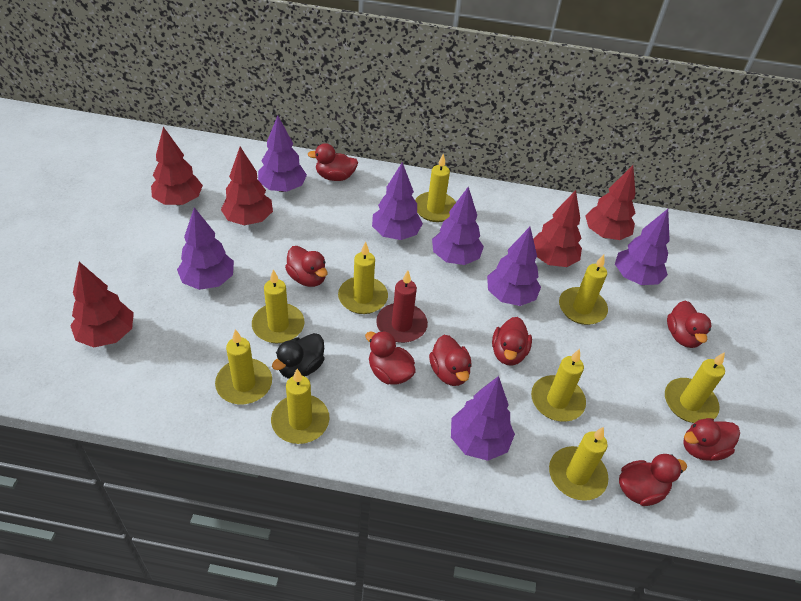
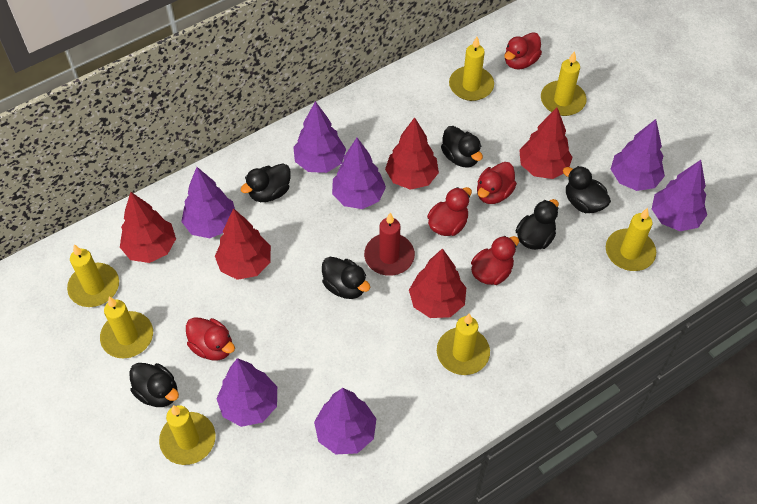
black duck: 1 -> 6
red duck: 8 -> 5
yellow candle: 9 -> 7

